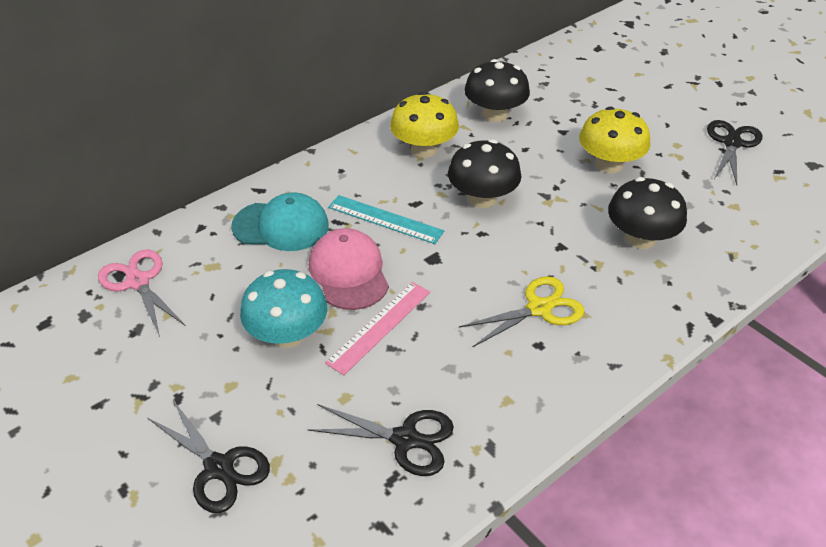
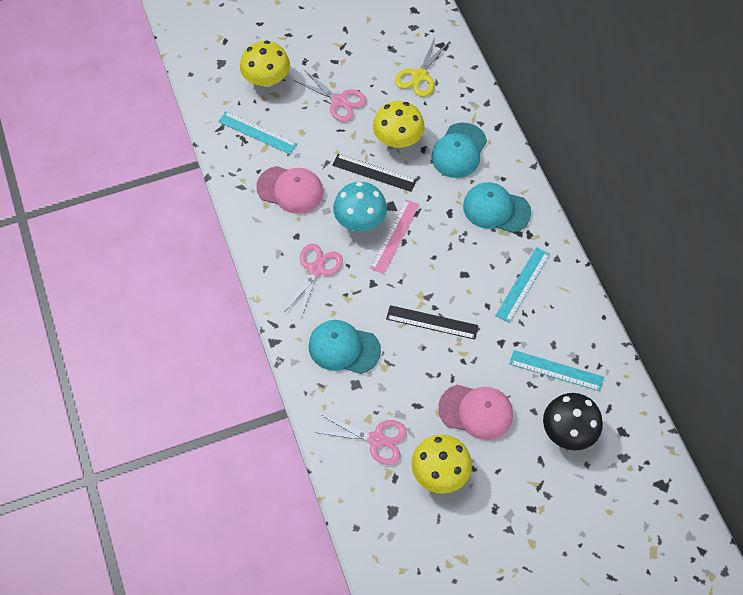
black mushroom: 3 -> 1
black ruler: 0 -> 2
black scissors: 3 -> 0
pink cap: 1 -> 2
pink scissors: 1 -> 3
turquoise cap: 1 -> 3
turquoise ruler: 1 -> 3
yellow mushroom: 2 -> 3

